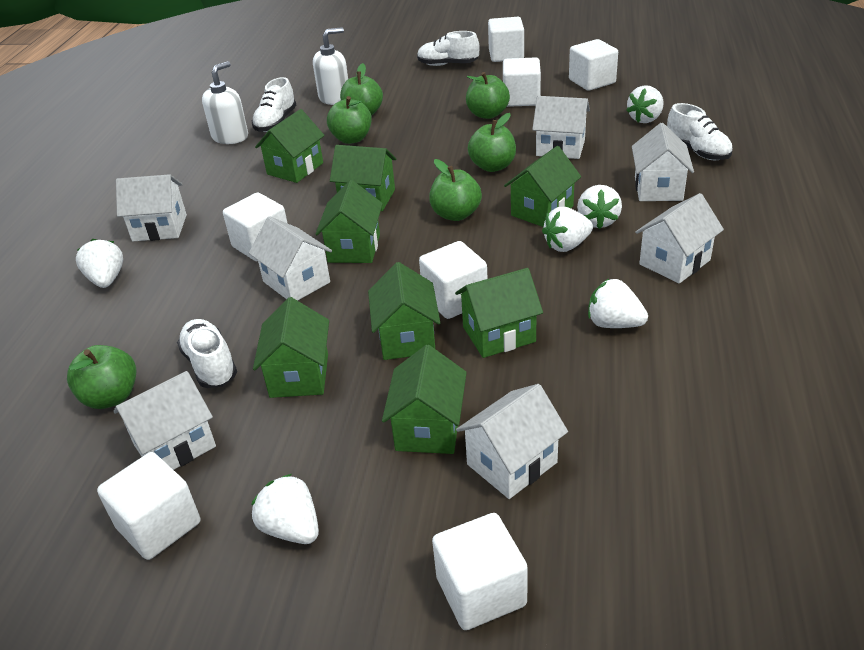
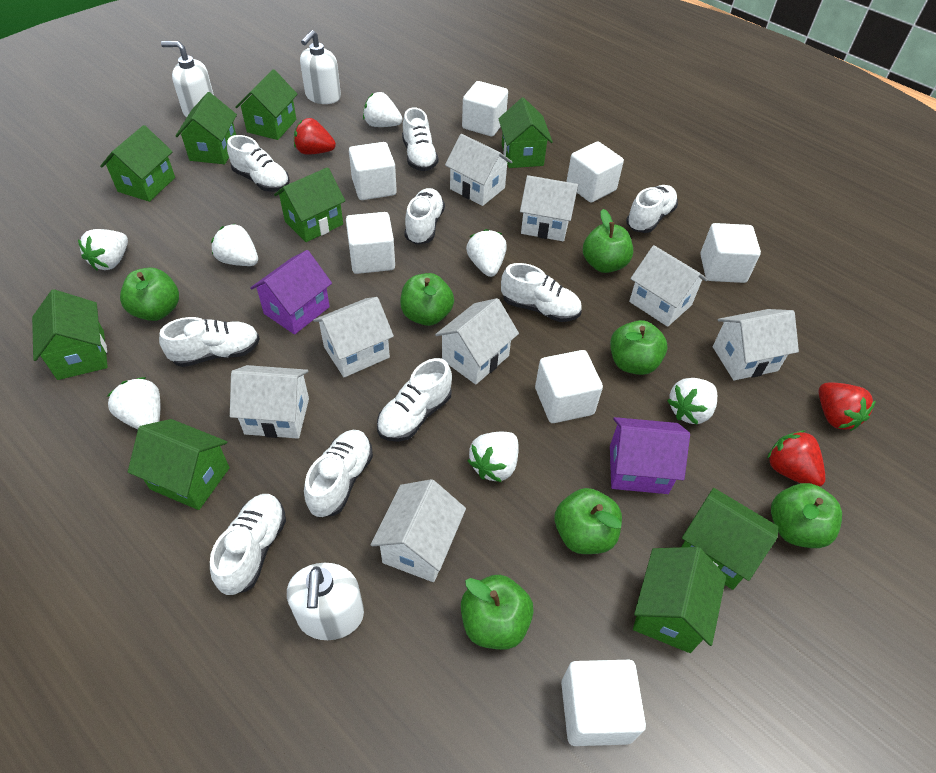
green apple: 6 -> 7
green house: 8 -> 9
purple house: 0 -> 2
red strawberry: 0 -> 3
white house: 7 -> 8
white shoe: 4 -> 9
white soap dispenser: 2 -> 3
white strawberry: 6 -> 7

